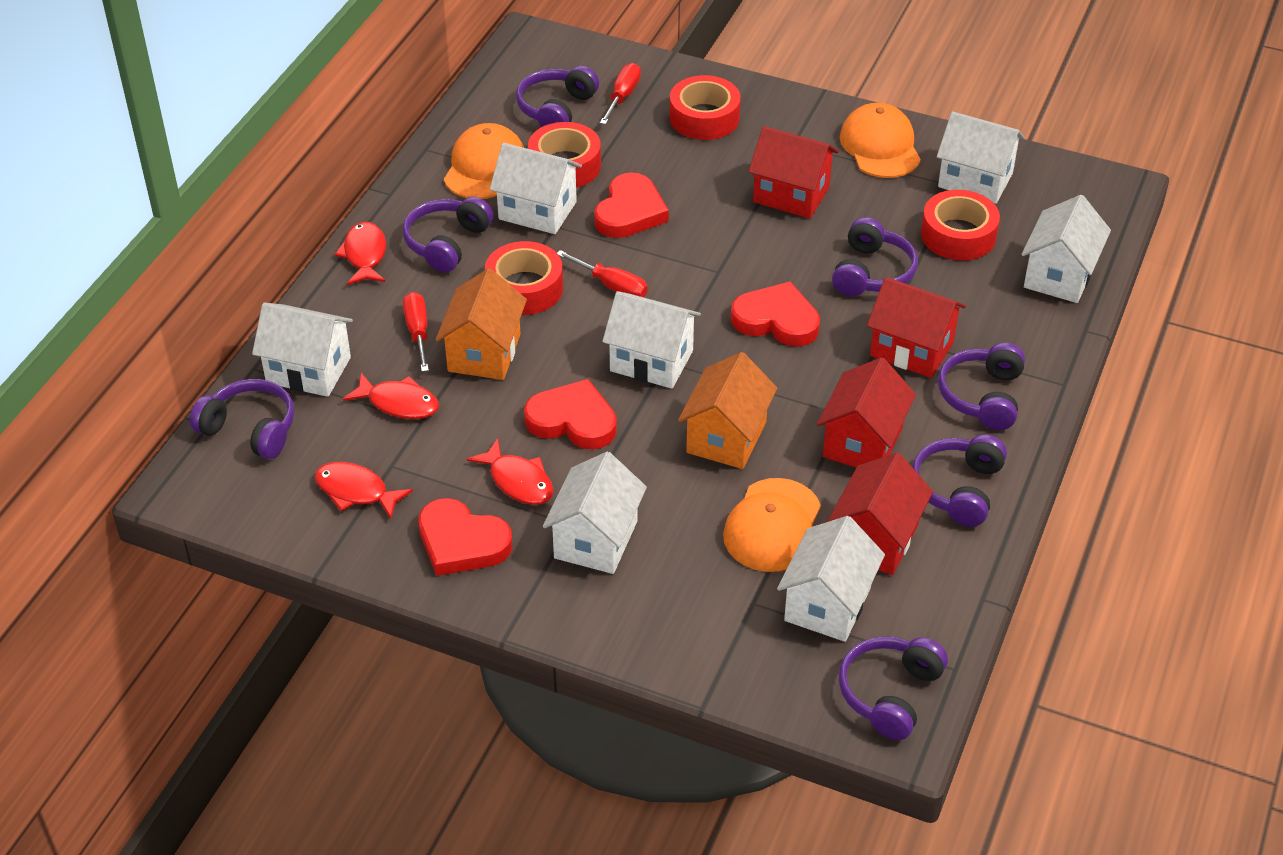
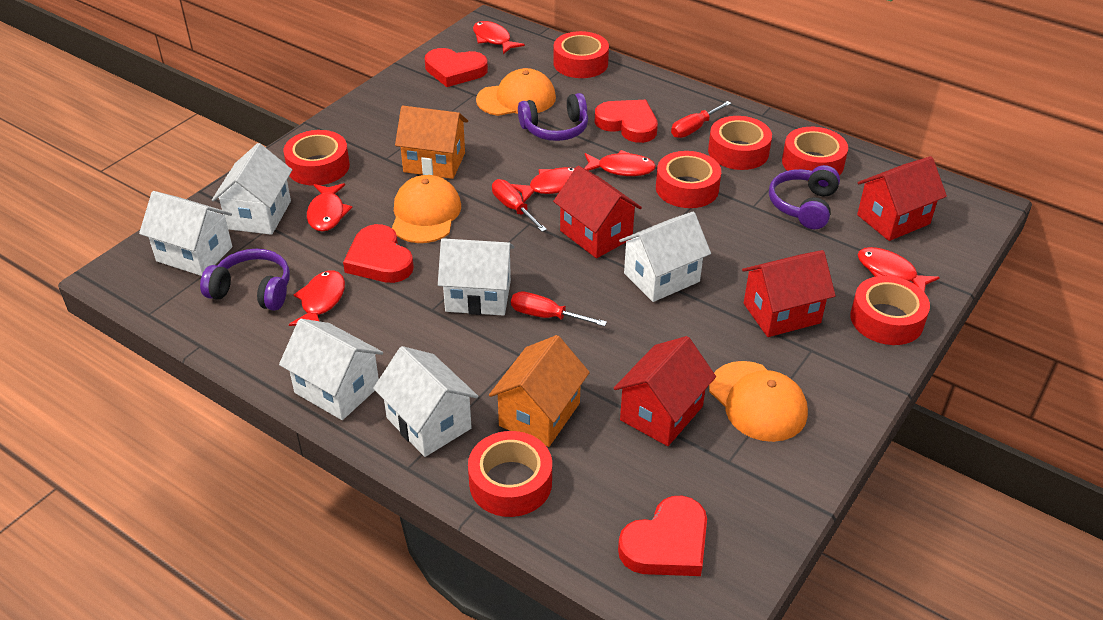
purple headphones: 7 -> 3
red fish: 4 -> 6
red tape: 4 -> 7
white house: 7 -> 6

